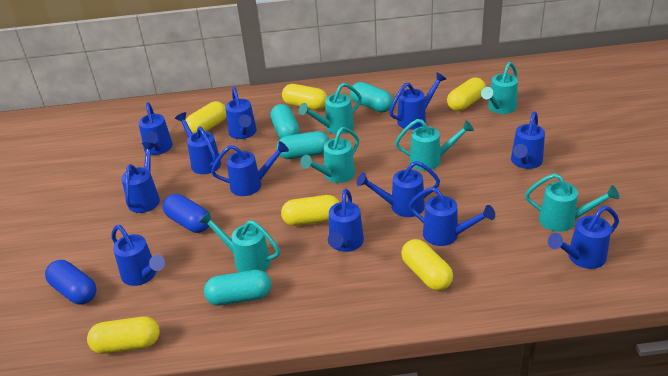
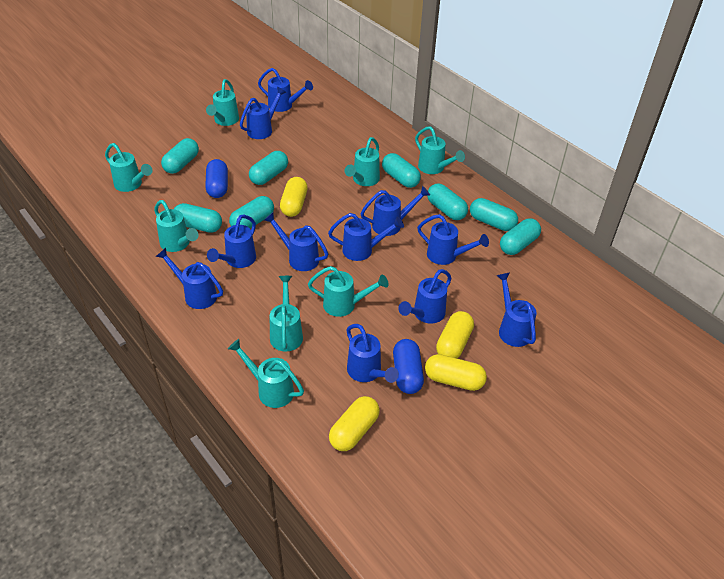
blue watering can: 12 -> 11
turquoise capsule: 4 -> 8
turquoise watering can: 6 -> 8
yellow capsule: 6 -> 4

